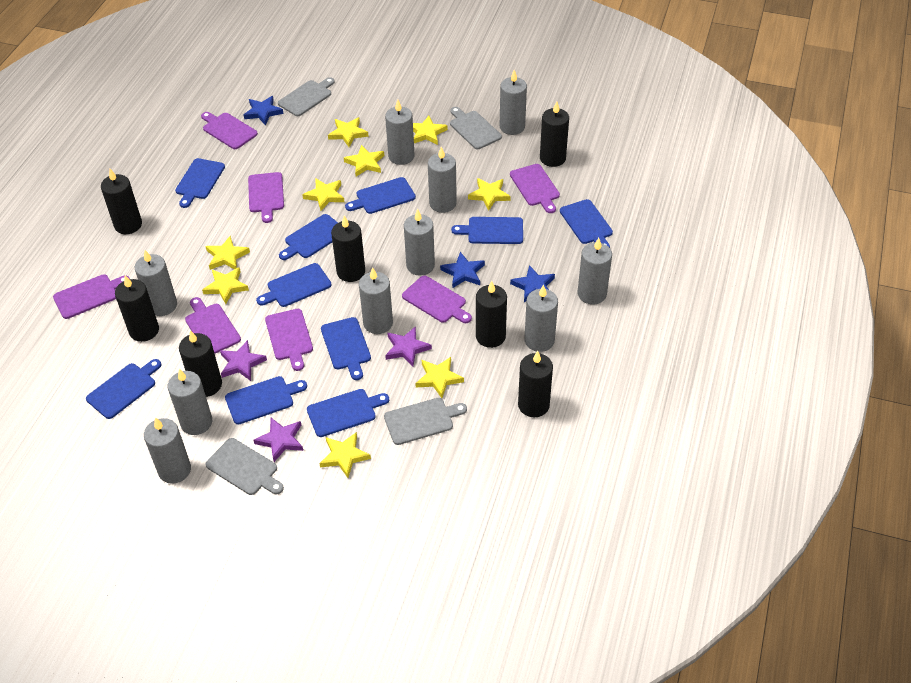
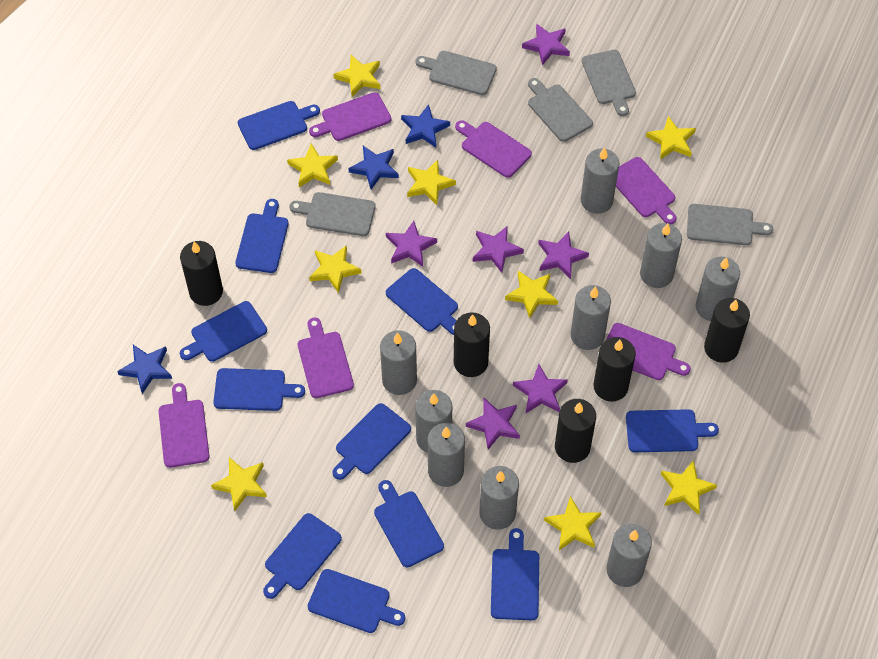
black candle: 7 -> 5
blue cutting board: 10 -> 11
grey candle: 10 -> 9
grey cutting board: 4 -> 5
purple cutting board: 7 -> 6
purple star: 3 -> 6

